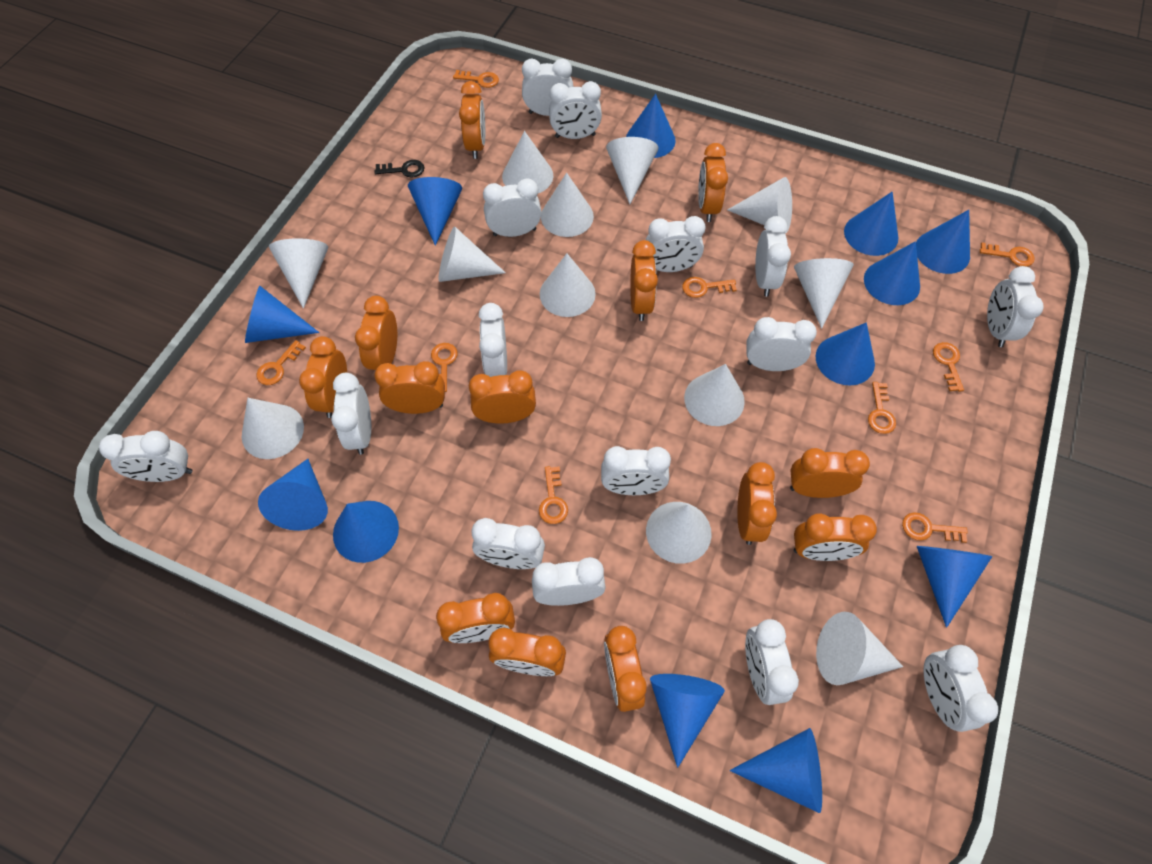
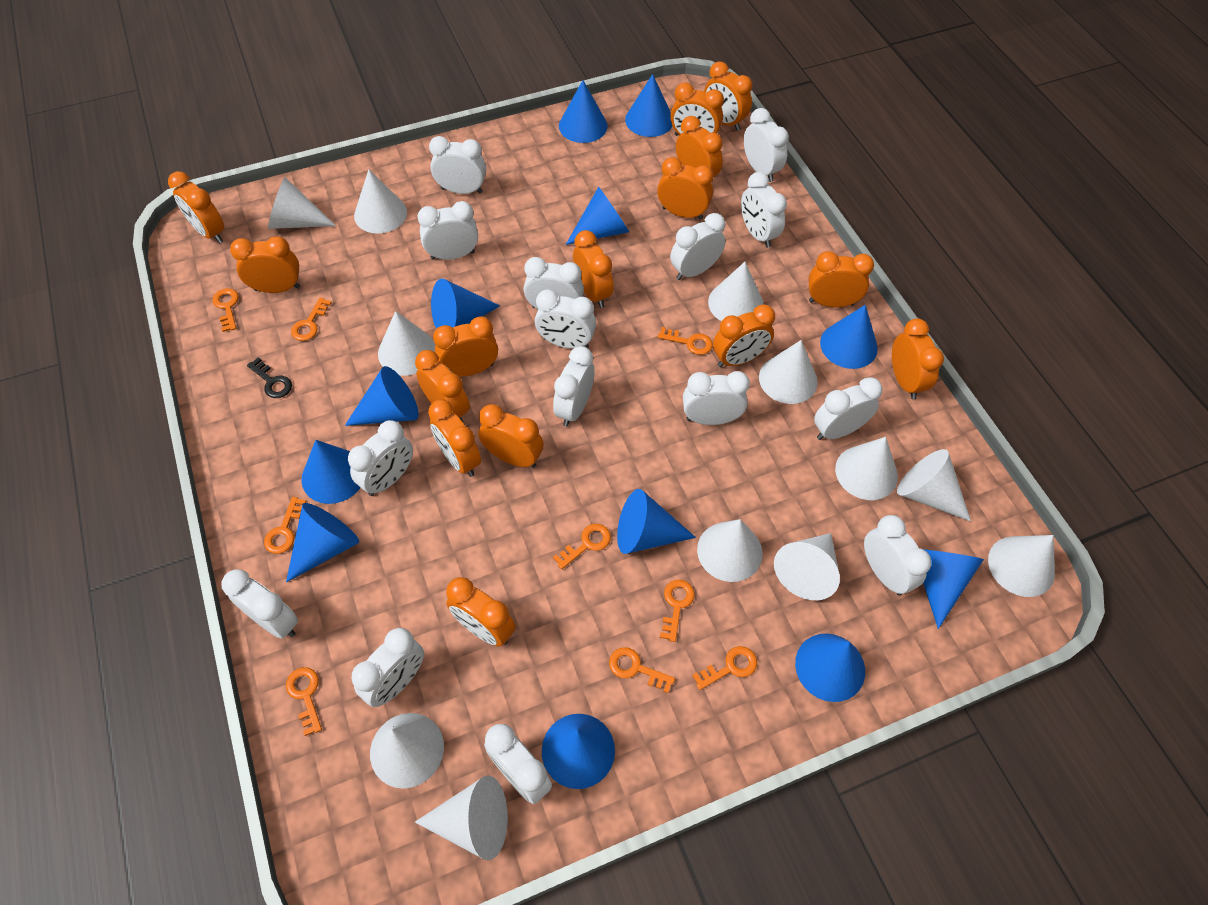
orange clock: 13 -> 15

